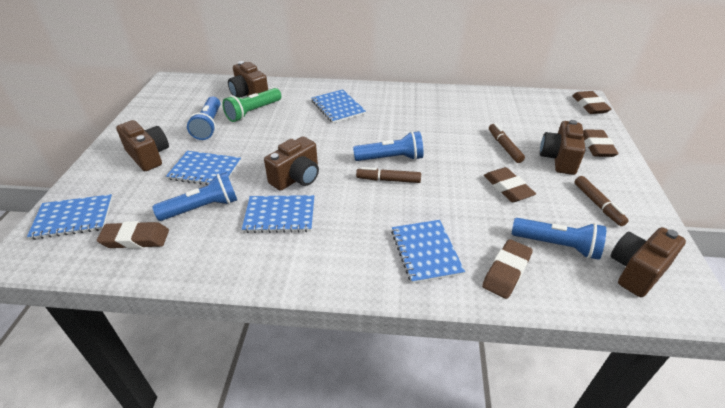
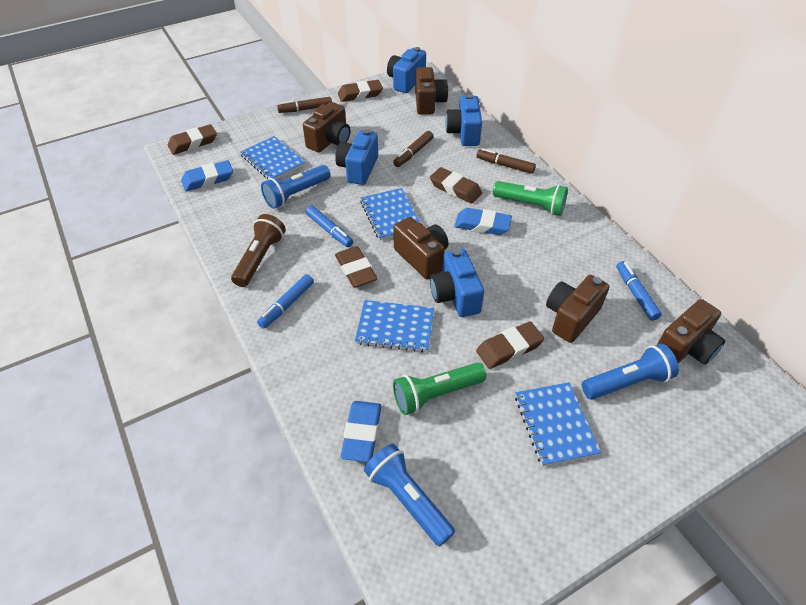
blue camera: 0 -> 4
blue eraser: 0 -> 3
blue flashlight: 4 -> 3
blue marker: 0 -> 3
blue notebook: 5 -> 4
brown flashlight: 0 -> 1
green flashlight: 1 -> 2

